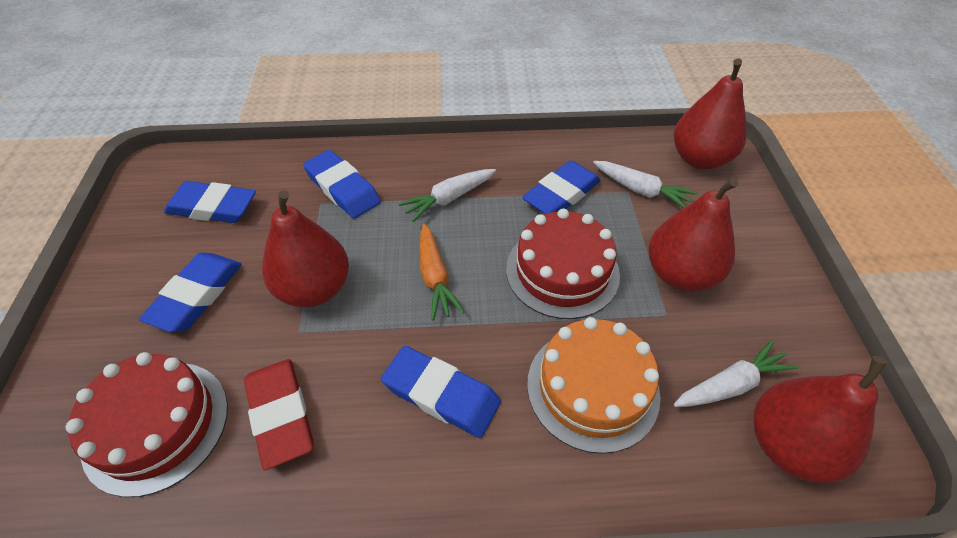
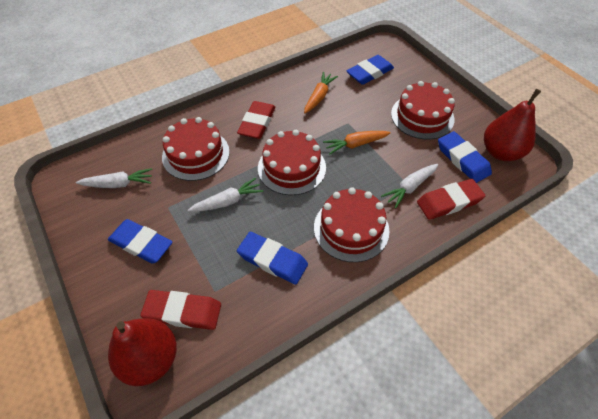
blue eraser: 5 -> 4
orange cake: 1 -> 0
orange carrot: 1 -> 2
red cake: 2 -> 4
red eraser: 1 -> 3
red pear: 4 -> 2

